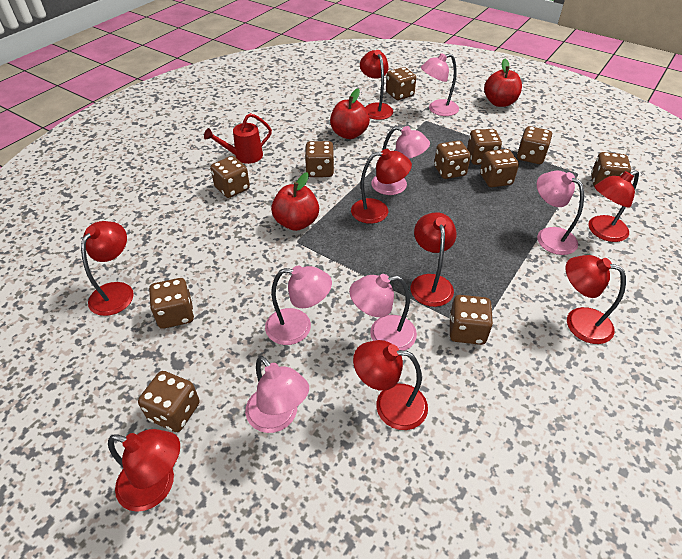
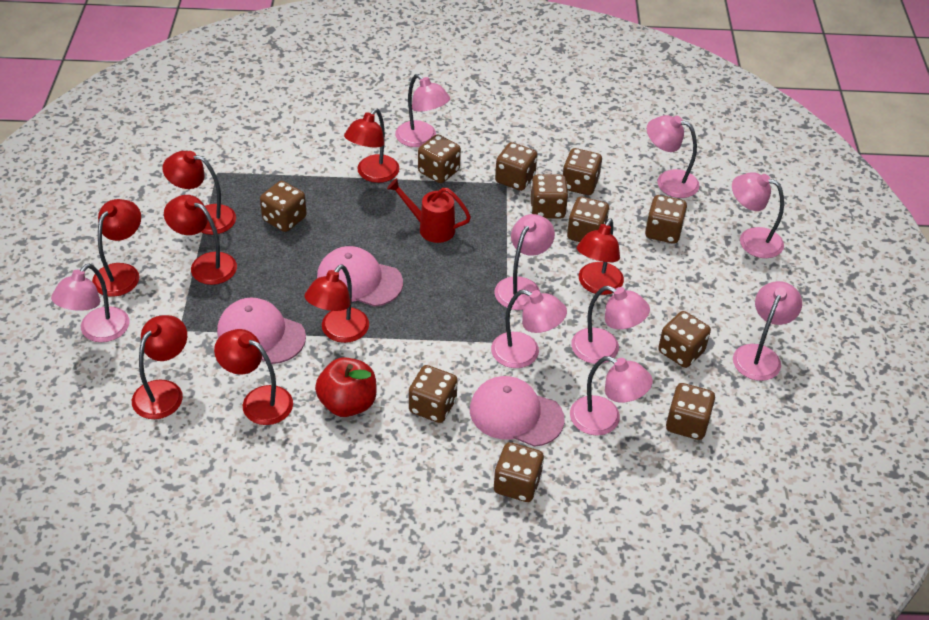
pink cap: 0 -> 3
pink lamp: 6 -> 9
red apple: 3 -> 1

